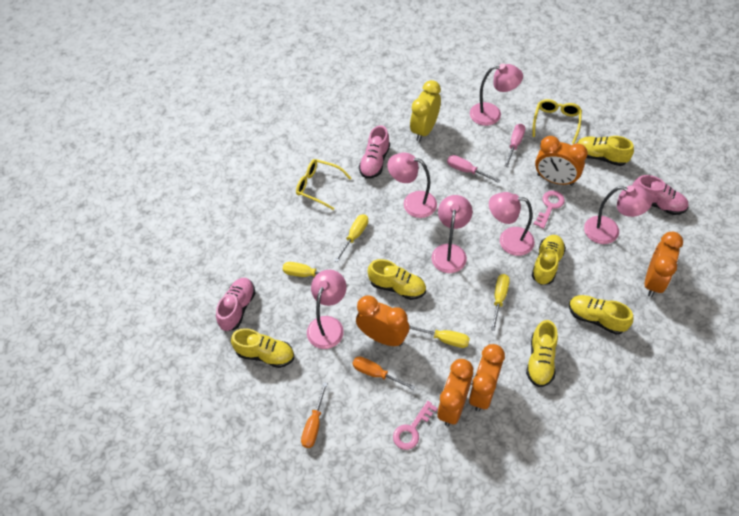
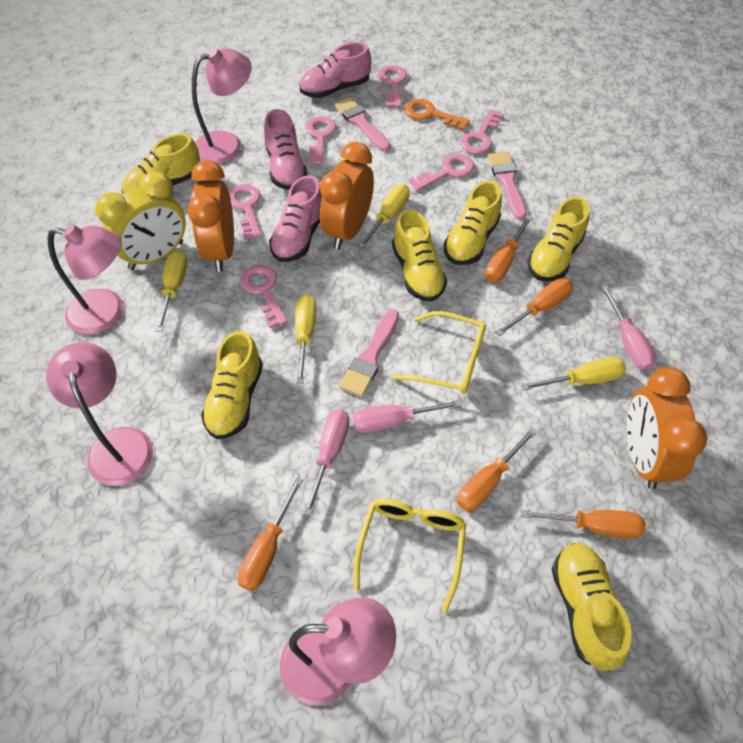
orange clock: 5 -> 3
orange key: 0 -> 1
orange screwdriver: 2 -> 5
pink brush: 0 -> 3
pink key: 2 -> 6
pink lamp: 6 -> 4
pink screwdriver: 2 -> 3

